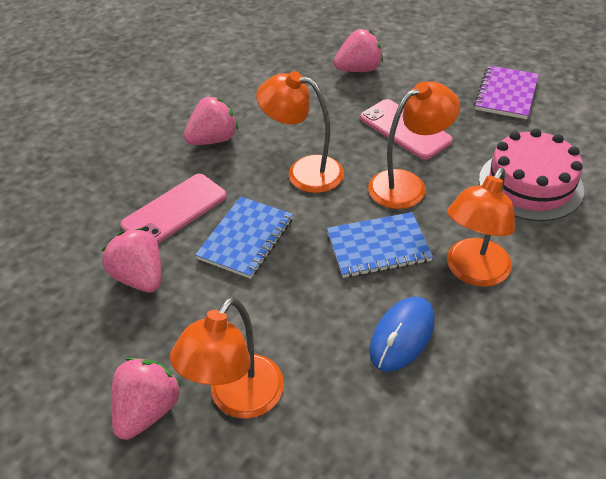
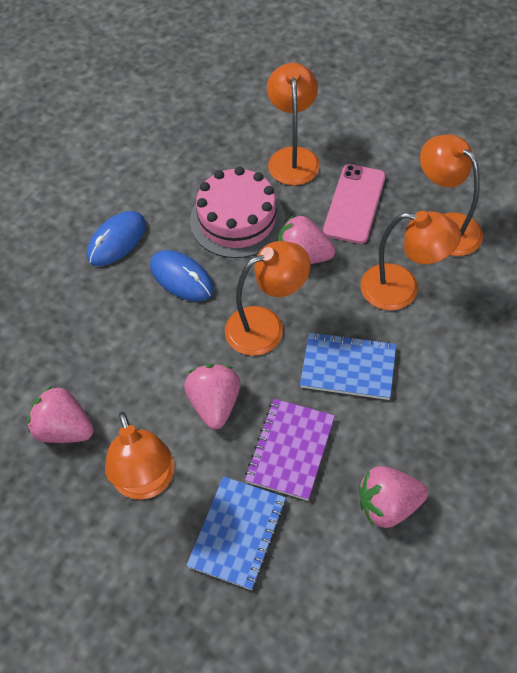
blue mouse: 1 -> 2
orange lamp: 4 -> 5
pink phone: 2 -> 1

